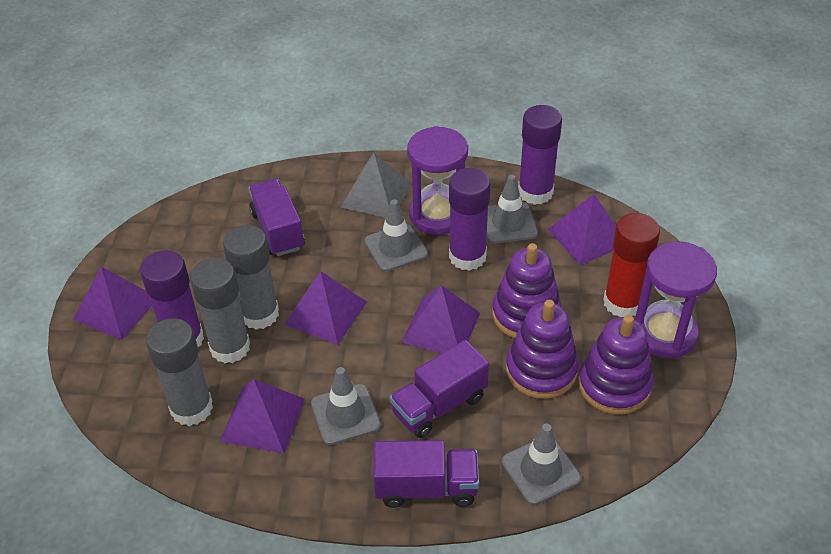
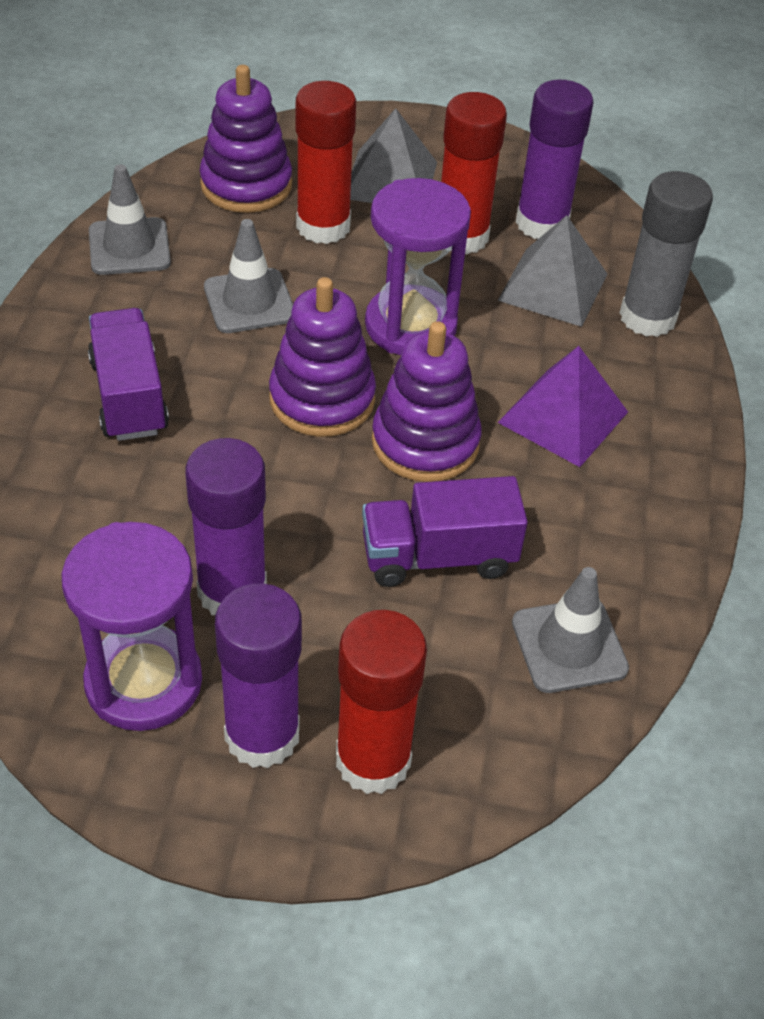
grey glue stick: 3 -> 1
grey pyramid: 1 -> 2
grey traffic cone: 4 -> 3
purple pyramid: 5 -> 1
purple truck: 3 -> 2
red glue stick: 1 -> 3

